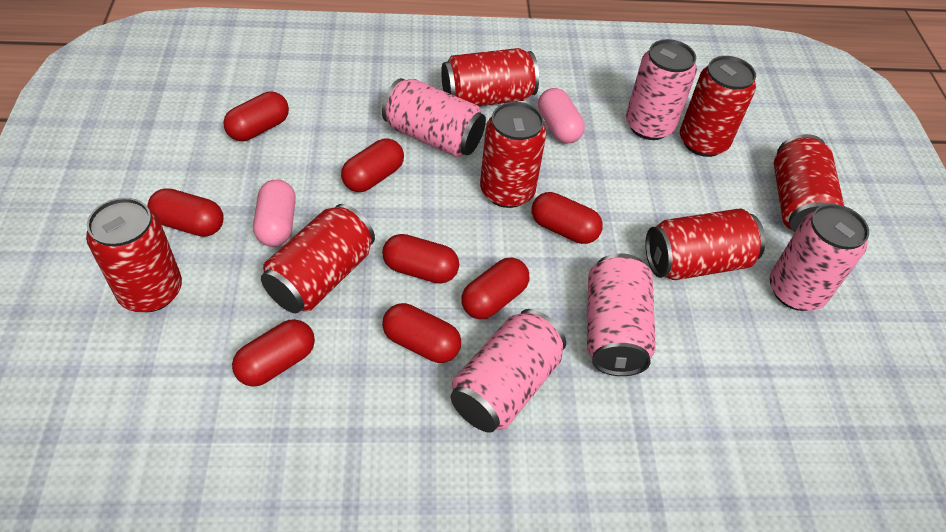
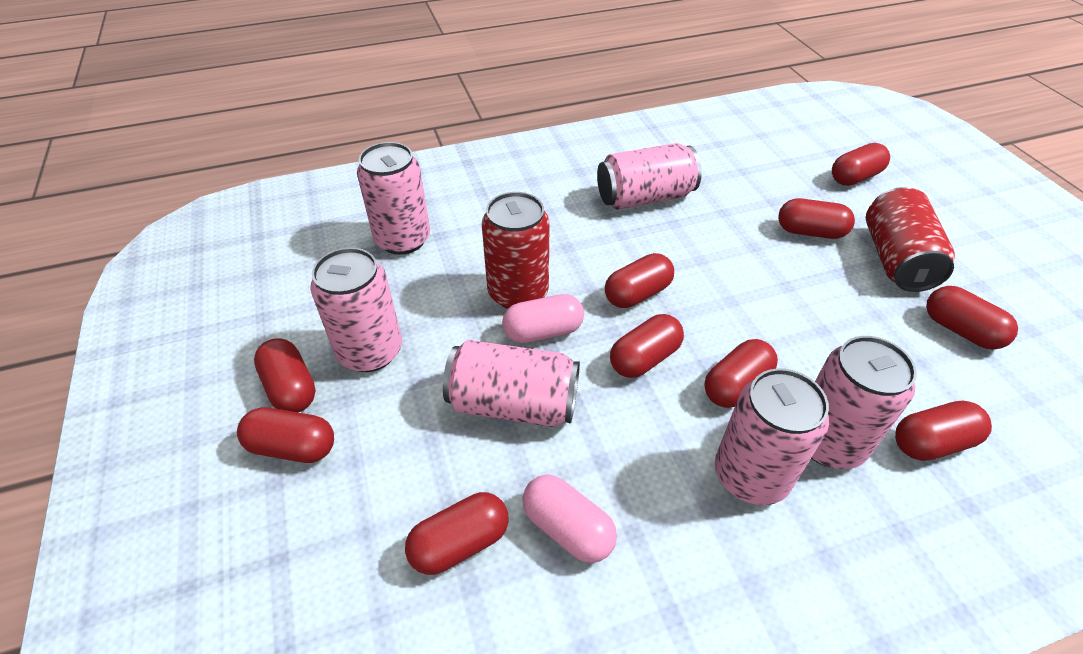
pink can: 5 -> 6
red can: 7 -> 2
red capsule: 8 -> 10

